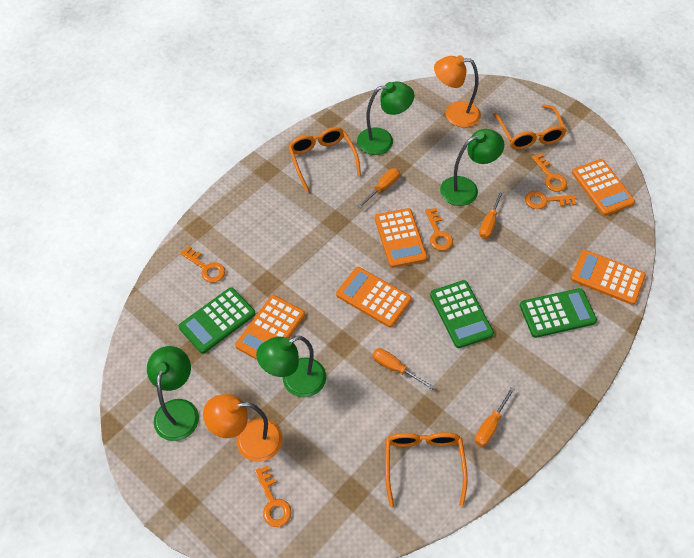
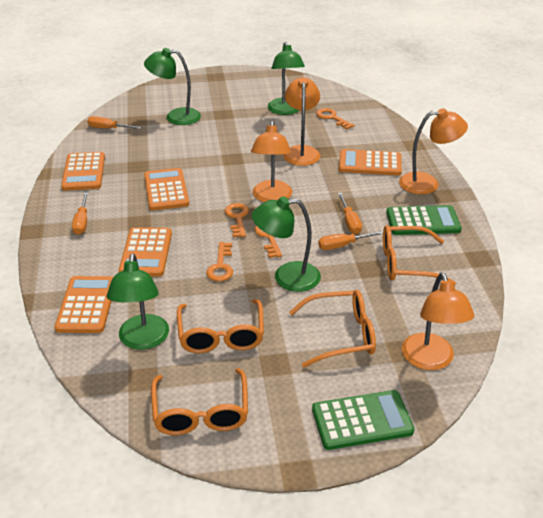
green calculator: 3 -> 2
orange glasses: 3 -> 4
orange key: 5 -> 4
orange lamp: 2 -> 4

